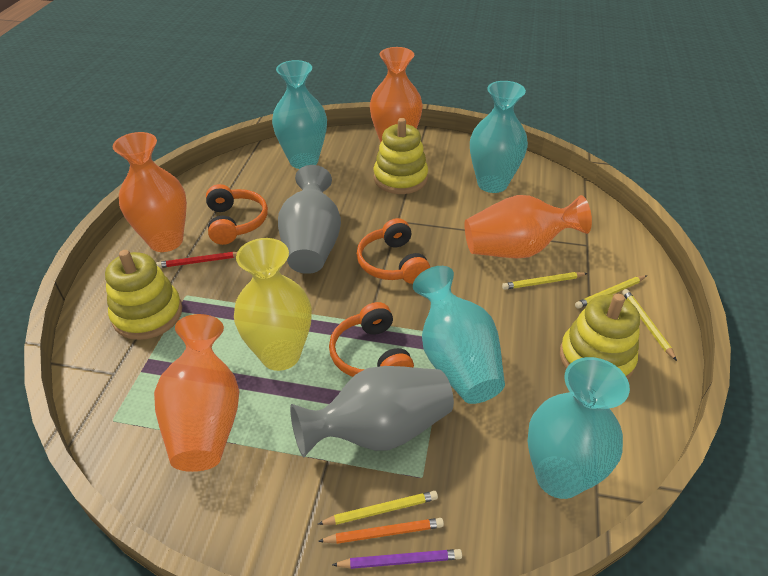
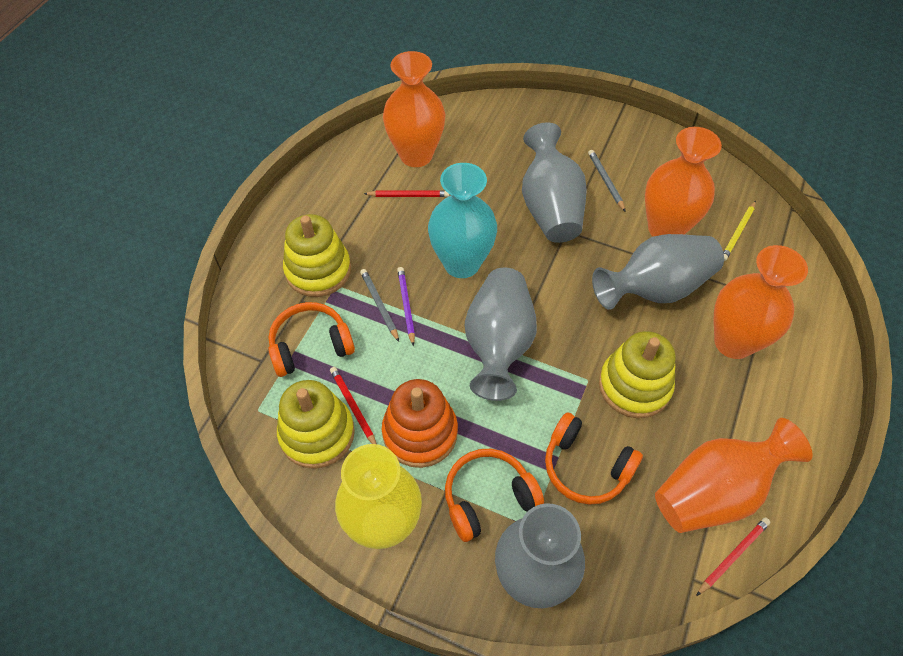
grey pencil: 0 -> 2
grey vase: 2 -> 4
orange pencil: 1 -> 0
orange stacking toy: 0 -> 1
red pencil: 1 -> 3
turquoise vase: 4 -> 1
yellow pencil: 4 -> 1

